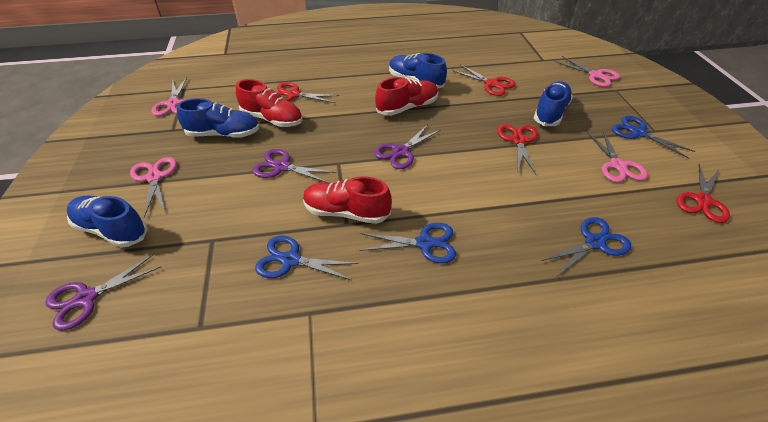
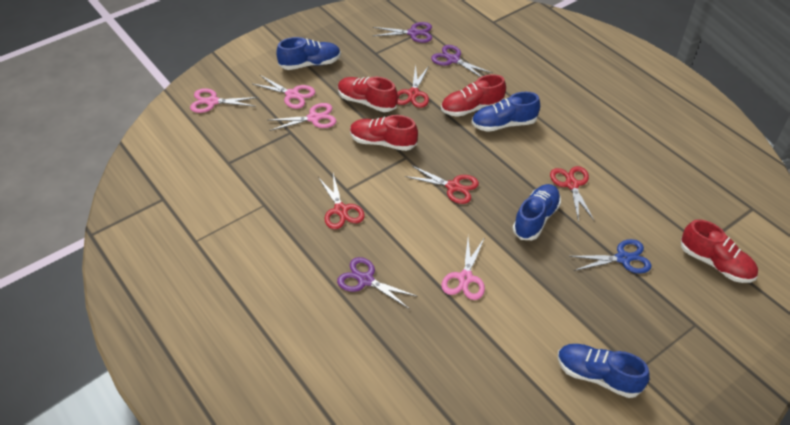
blue scissors: 4 -> 1
red shoe: 3 -> 4

